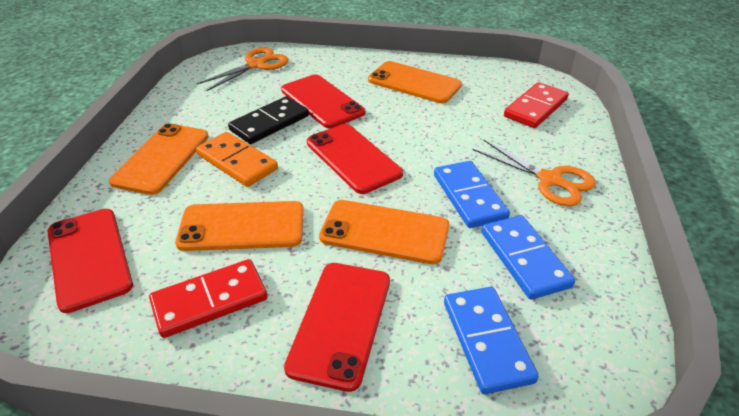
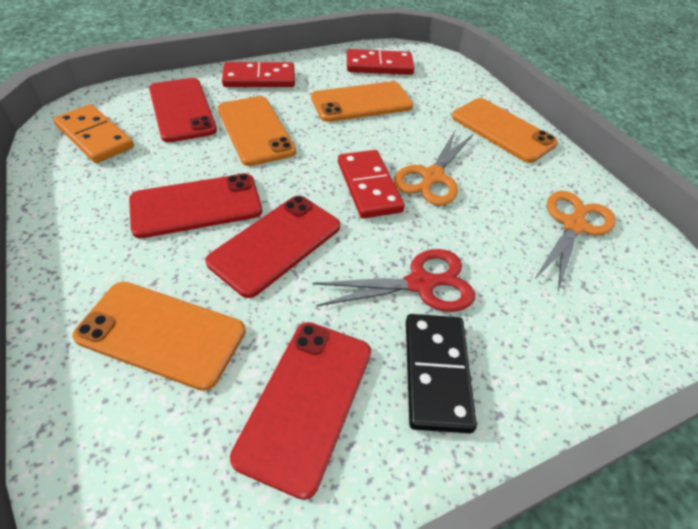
blue domino: 3 -> 0
red domino: 2 -> 3
red scissors: 0 -> 1

